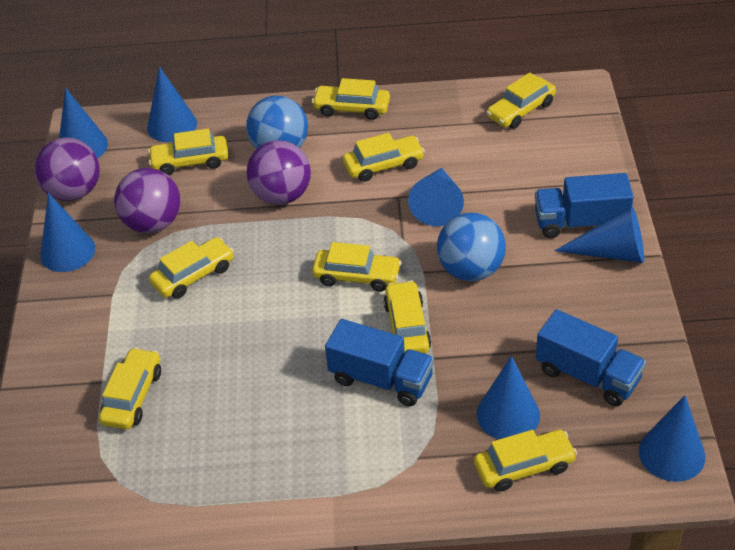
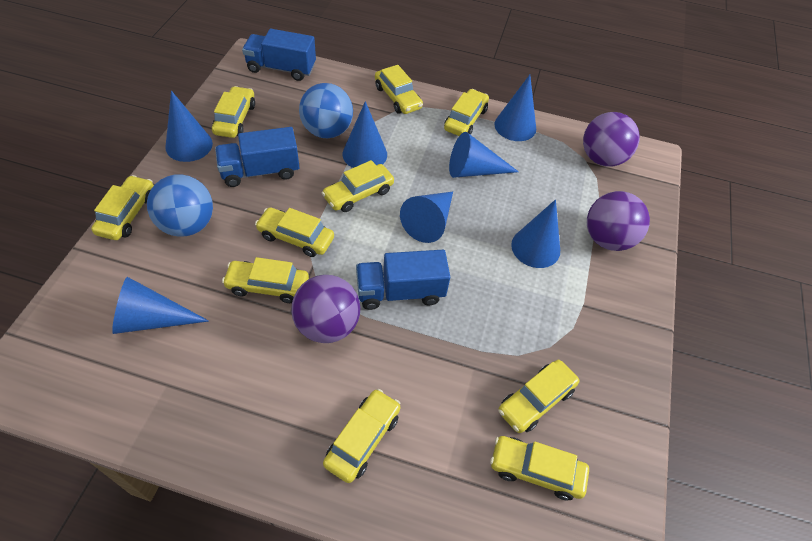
yellow car: 9 -> 10

